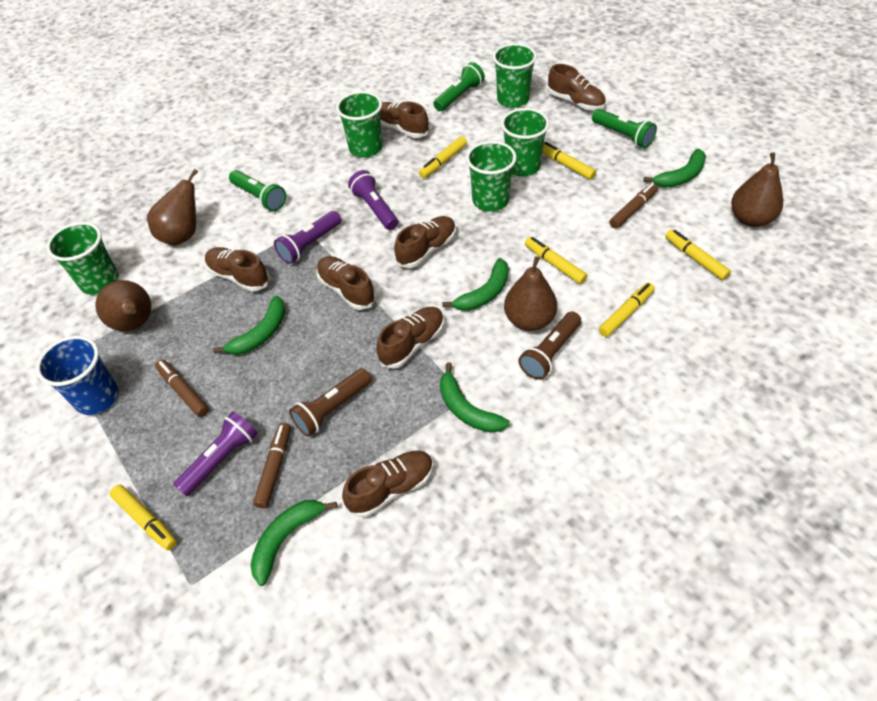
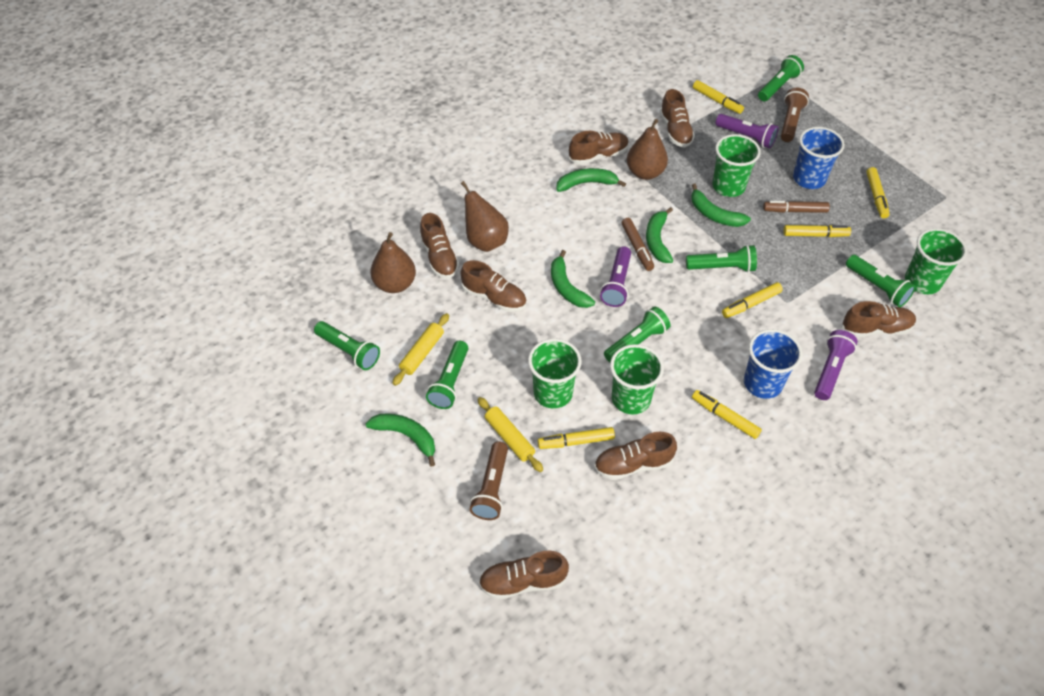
blue cup: 1 -> 2
brown marker: 3 -> 2
brown pear: 4 -> 3
green cup: 5 -> 4
green flashlight: 3 -> 6
yellow rolling pin: 0 -> 2

